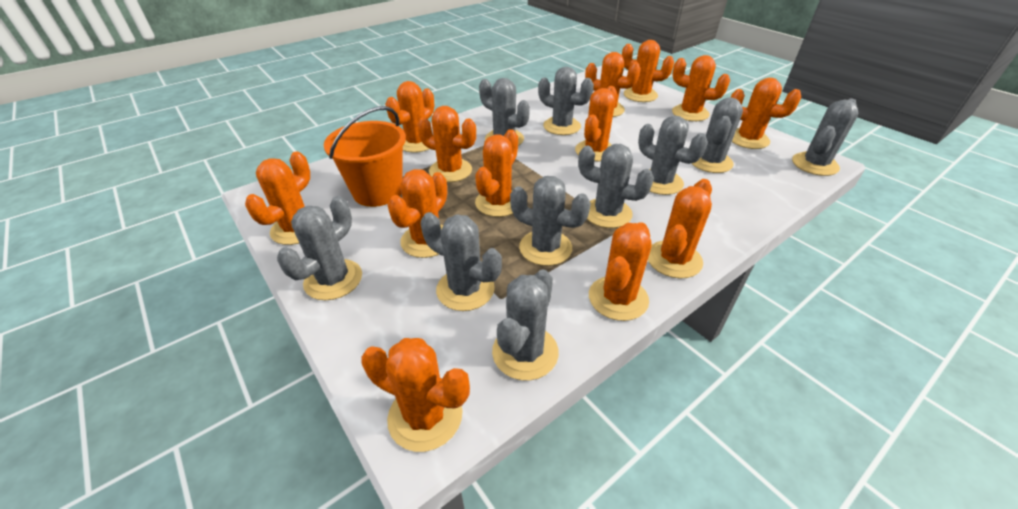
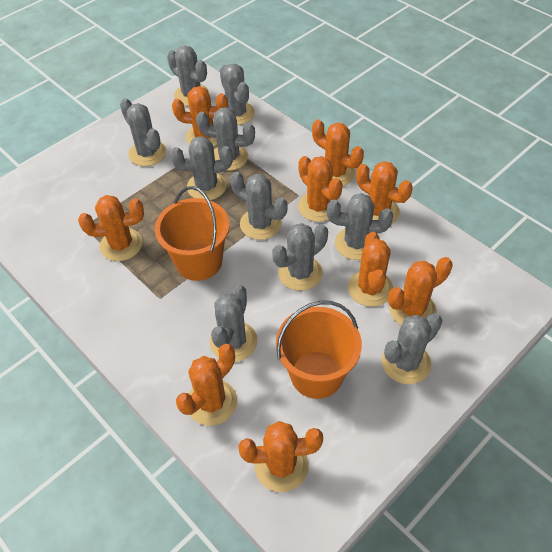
orange bucket: 1 -> 2
orange cactus: 13 -> 9

